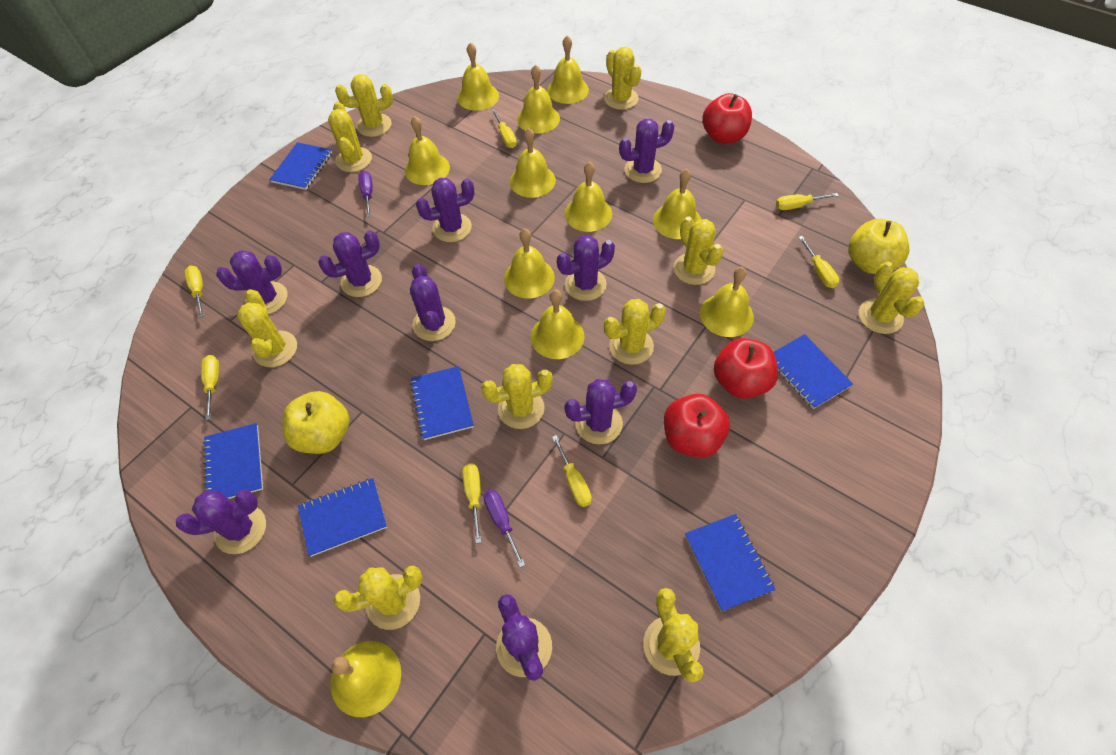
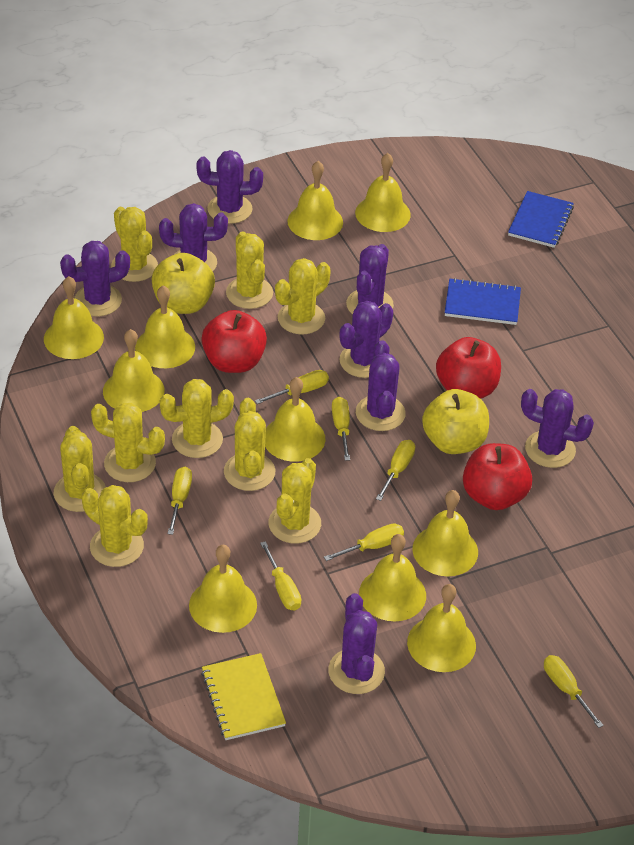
blue notebook: 6 -> 2
purple cactus: 9 -> 8
purple screwdriver: 2 -> 0
yellow bell: 11 -> 10
yellow cactus: 10 -> 9
yellow notebook: 0 -> 1

